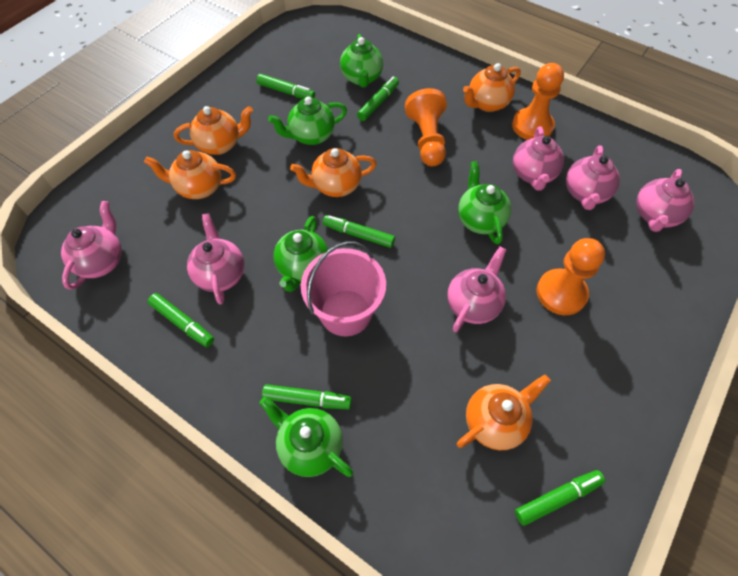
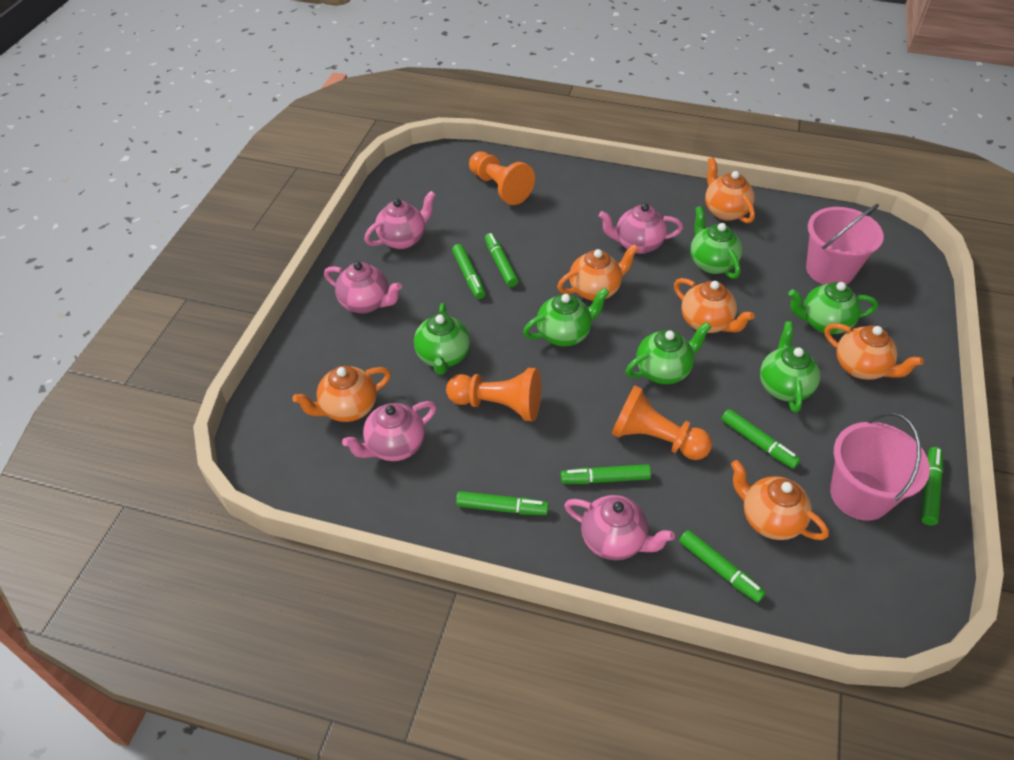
green marker: 6 -> 7
green teapot: 5 -> 6
orange teapot: 5 -> 6
pink bucket: 1 -> 2
pink teapot: 6 -> 5

